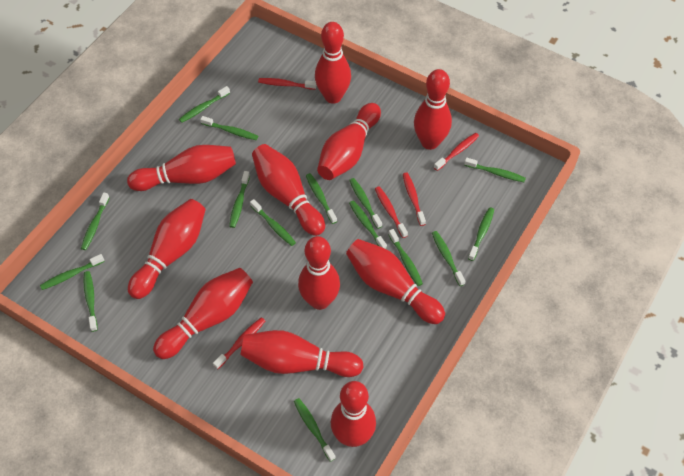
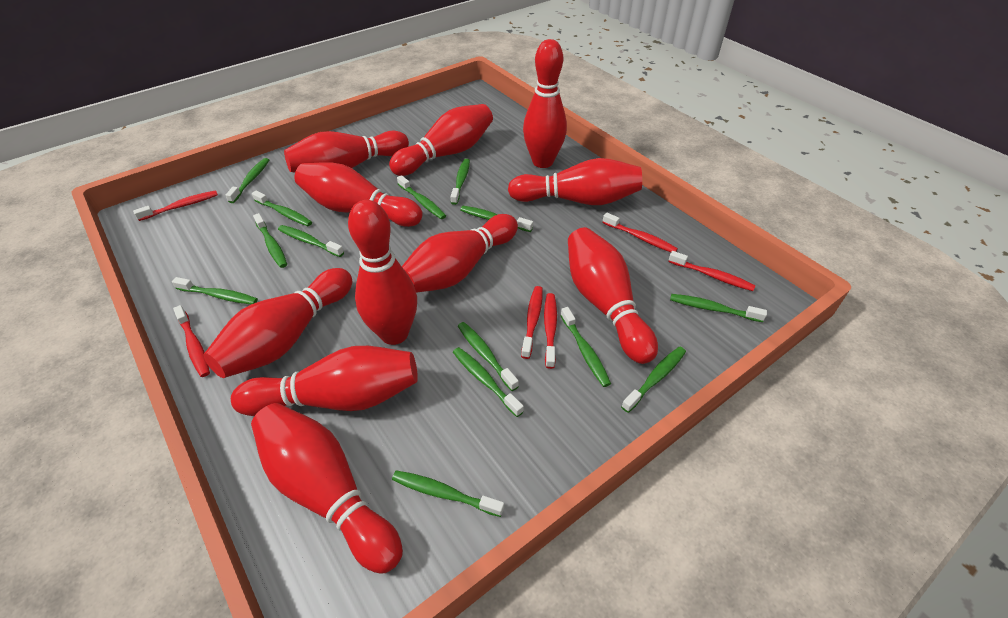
green toothbrush: 15 -> 14
red toothbrush: 5 -> 6

